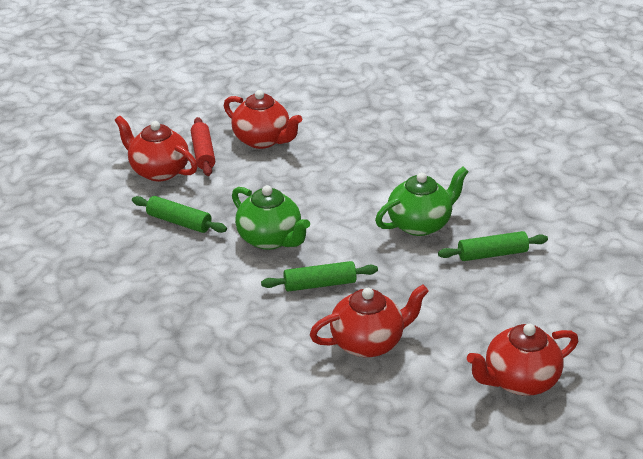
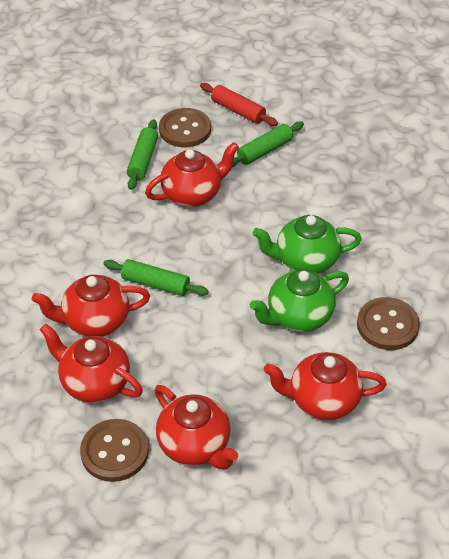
brown button: 0 -> 3
red teapot: 4 -> 5

